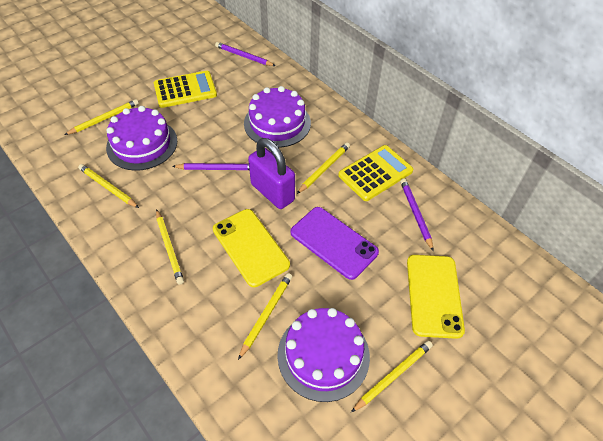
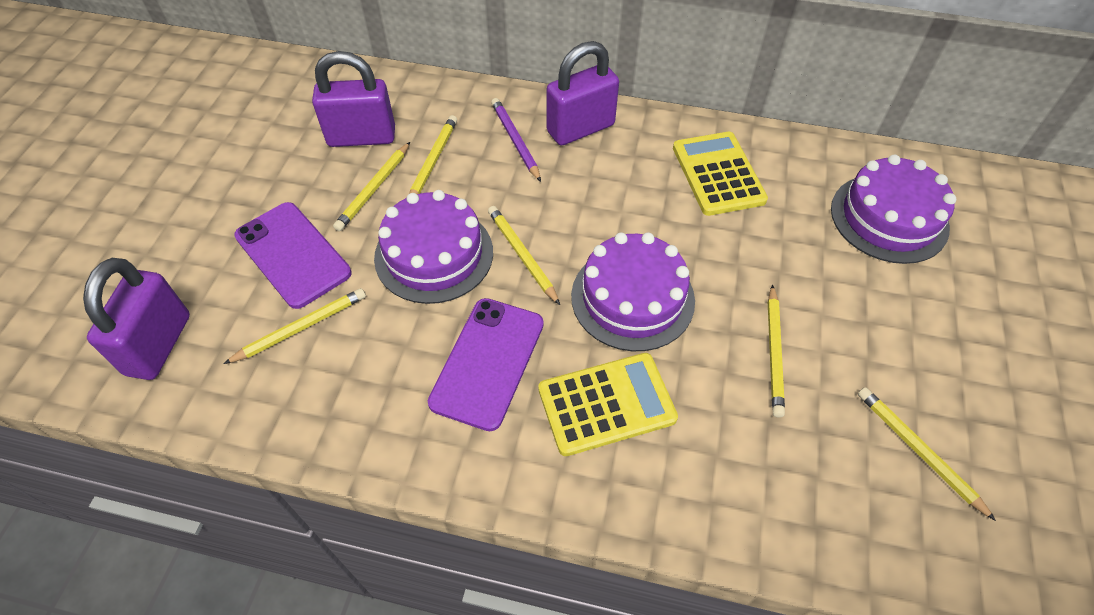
purple padlock: 1 -> 3
purple pencil: 3 -> 1
purple phone: 1 -> 2
yellow phone: 2 -> 0

